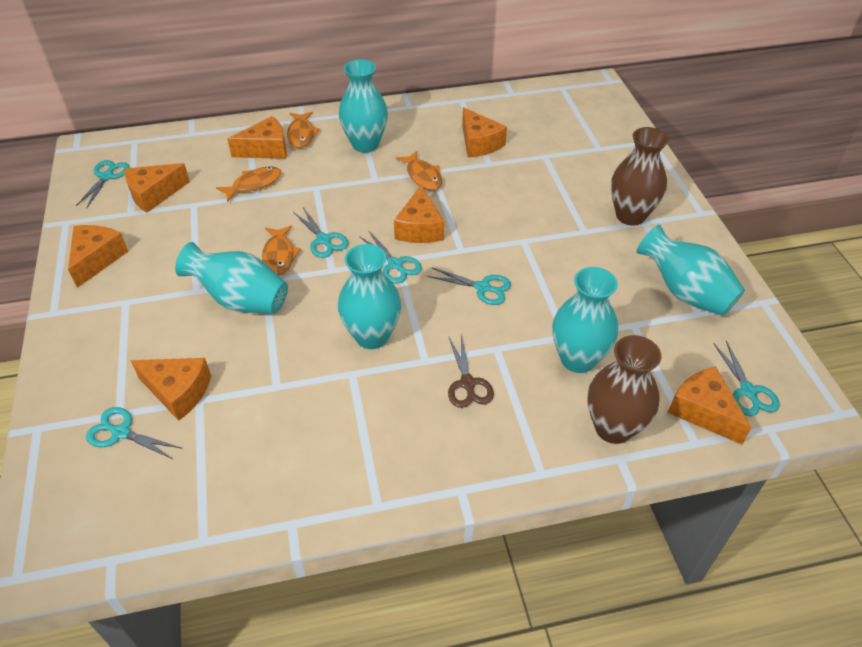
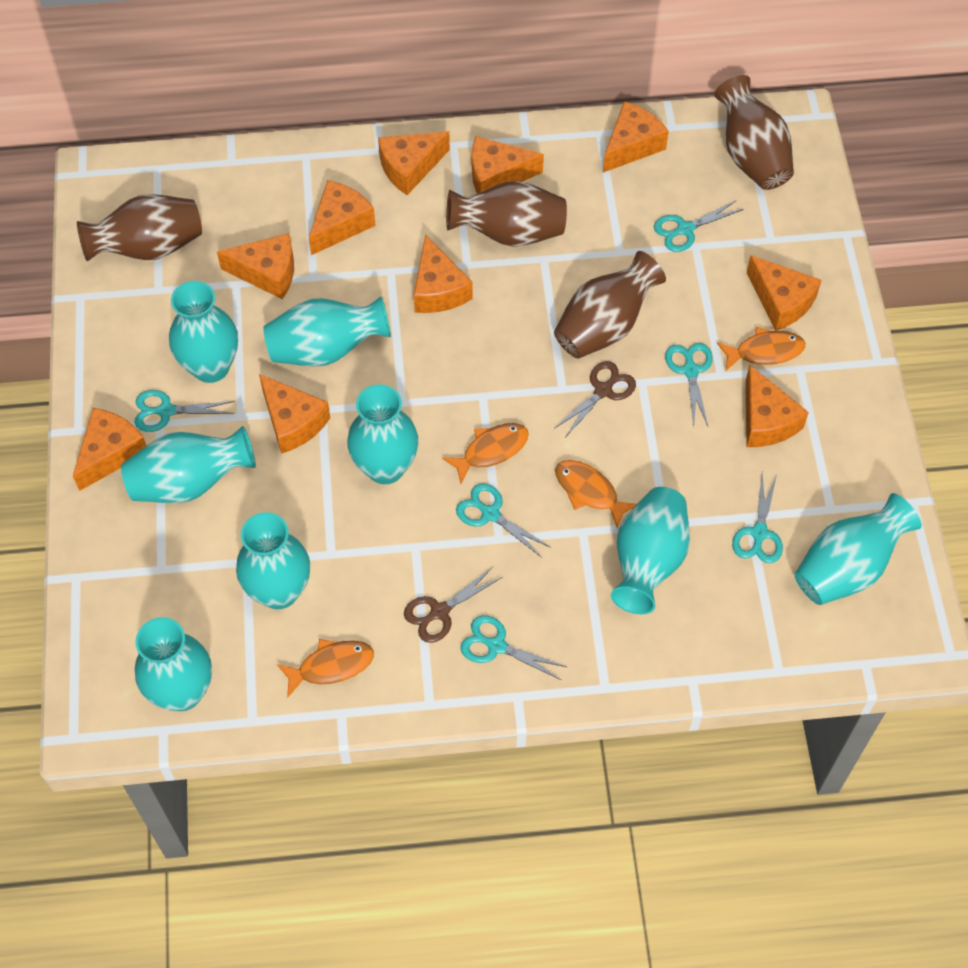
brown scissors: 1 -> 2
brown vase: 2 -> 4
orange cheese: 7 -> 10
turquoise vase: 5 -> 8

